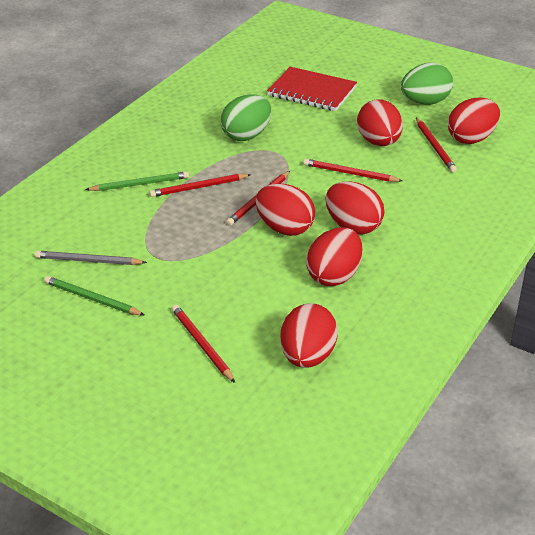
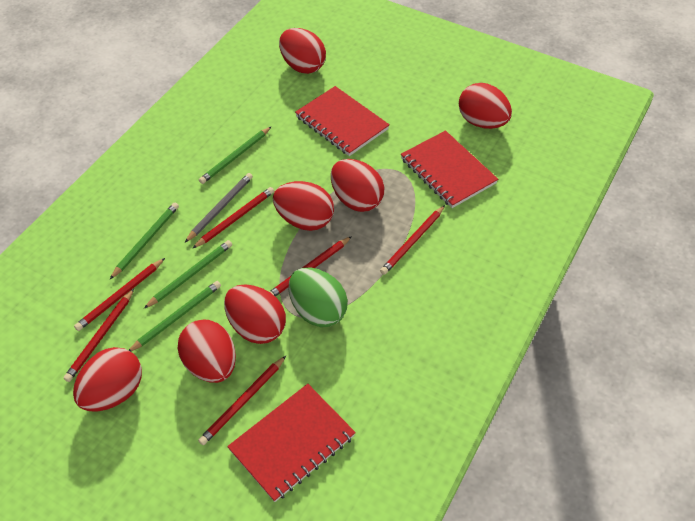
green egg: 2 -> 1
green pencil: 2 -> 4
red egg: 6 -> 7
red notebook: 1 -> 3
red pencil: 5 -> 6

